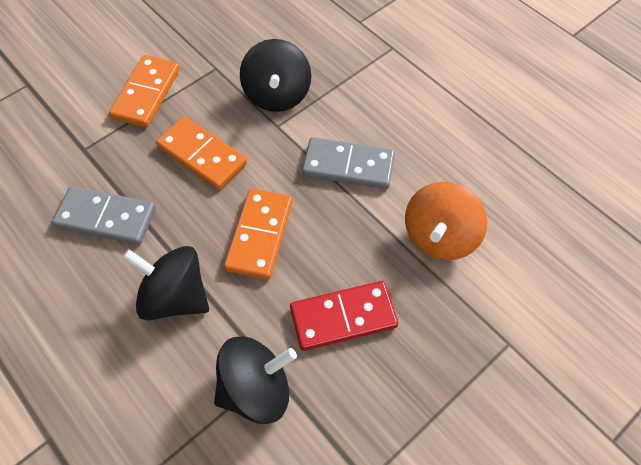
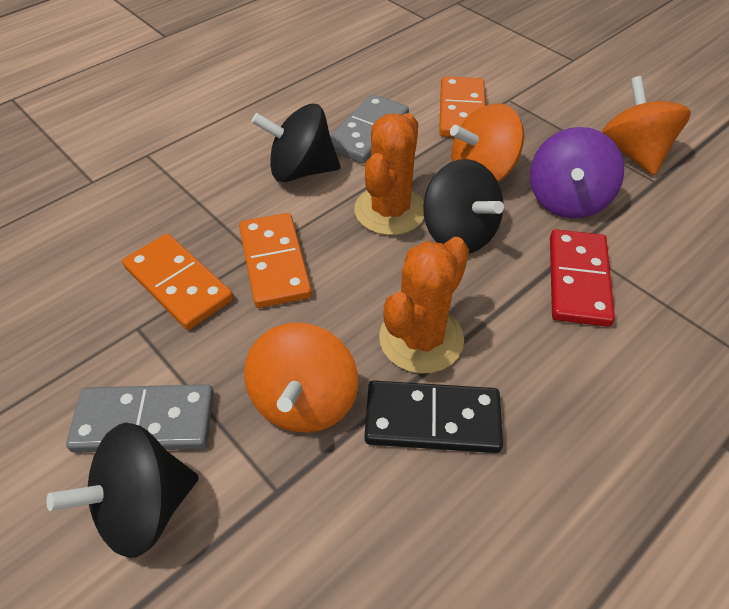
black domino: 0 -> 1
orange cactus: 0 -> 2
orange spinning top: 1 -> 3
purple spinning top: 0 -> 1

